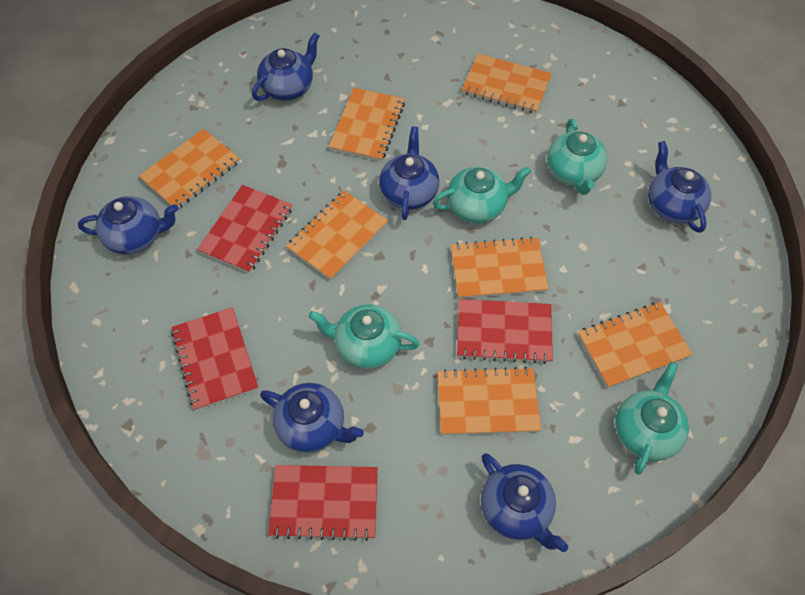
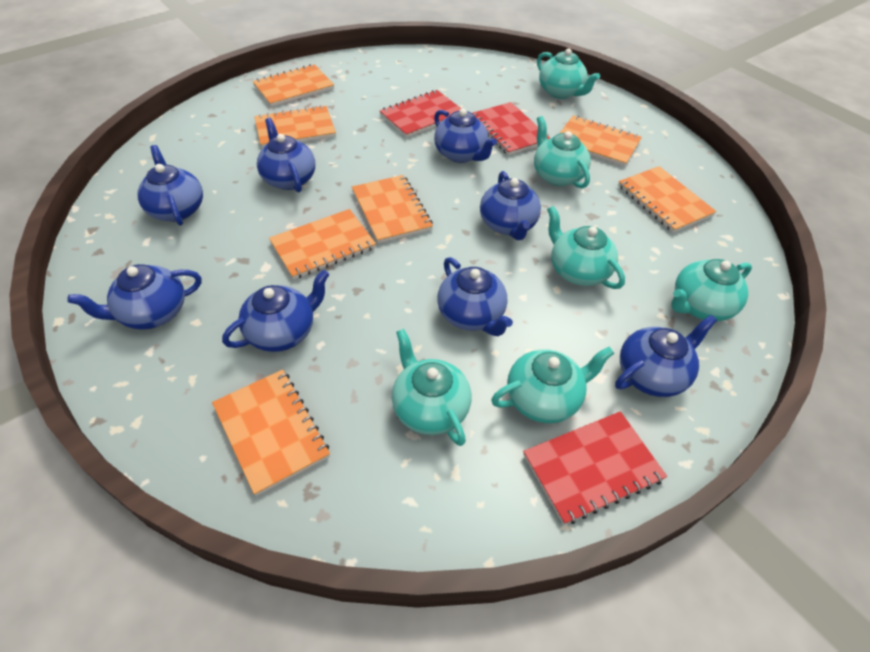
blue teapot: 6 -> 8
red notebook: 4 -> 3
turquoise teapot: 4 -> 6

